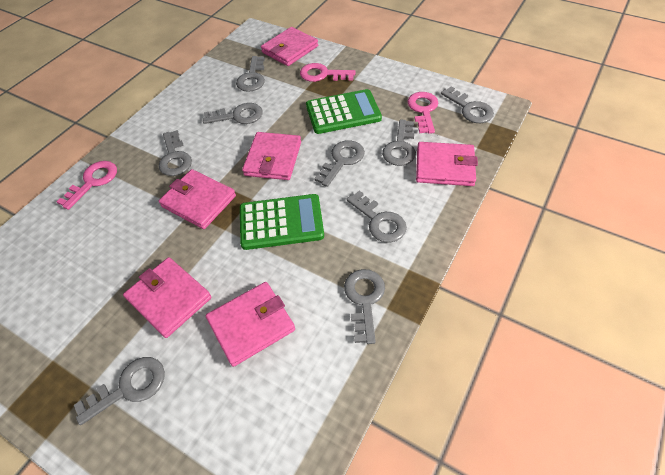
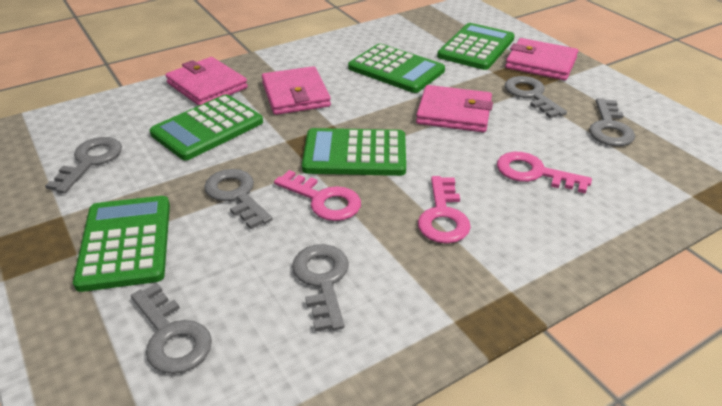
green calculator: 2 -> 5
grey key: 9 -> 6
pink wallet: 6 -> 4

